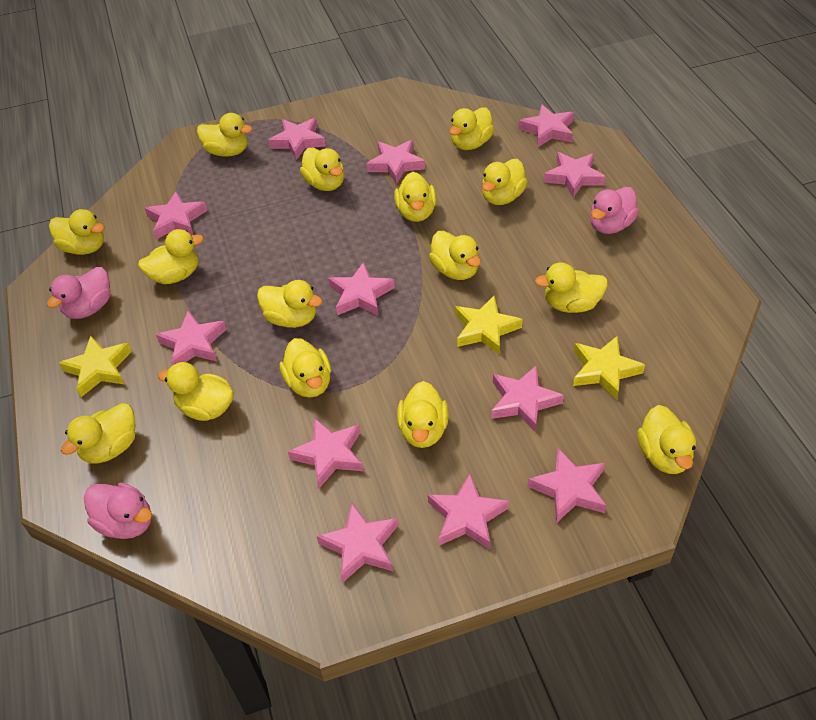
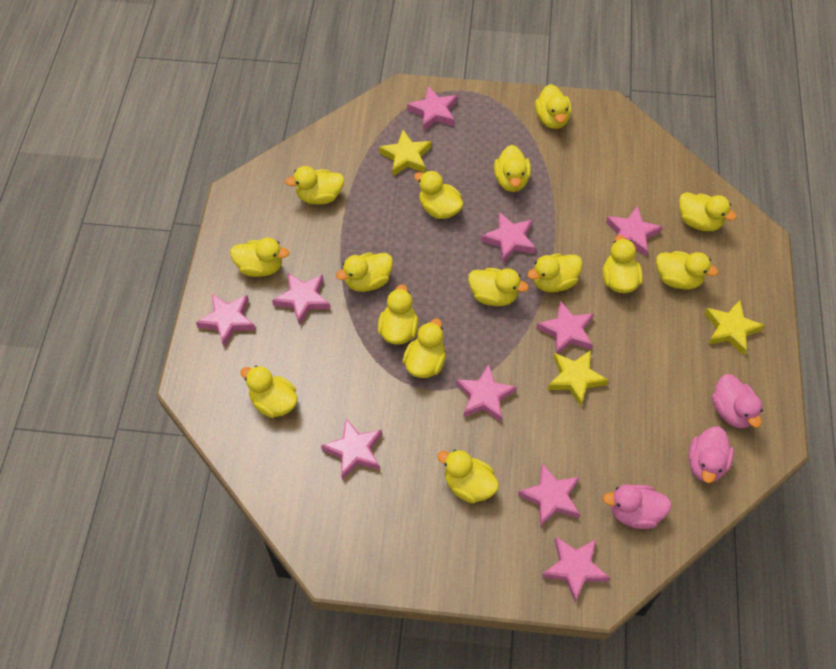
pink star: 12 -> 10

